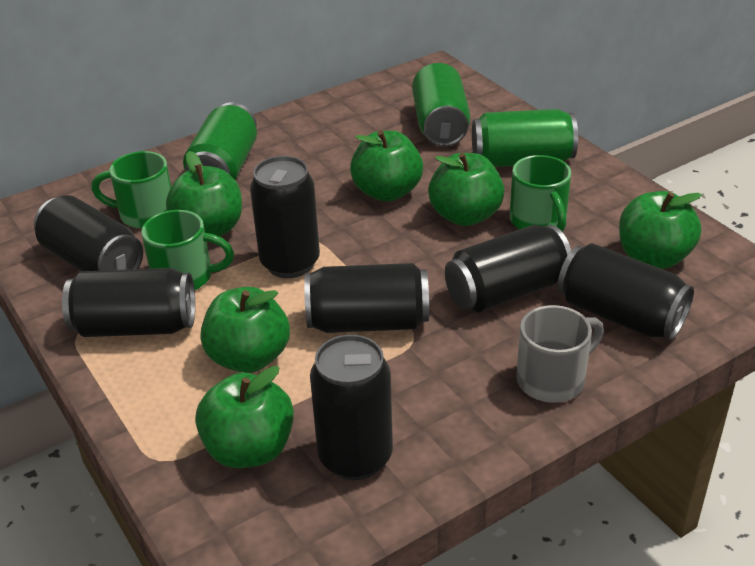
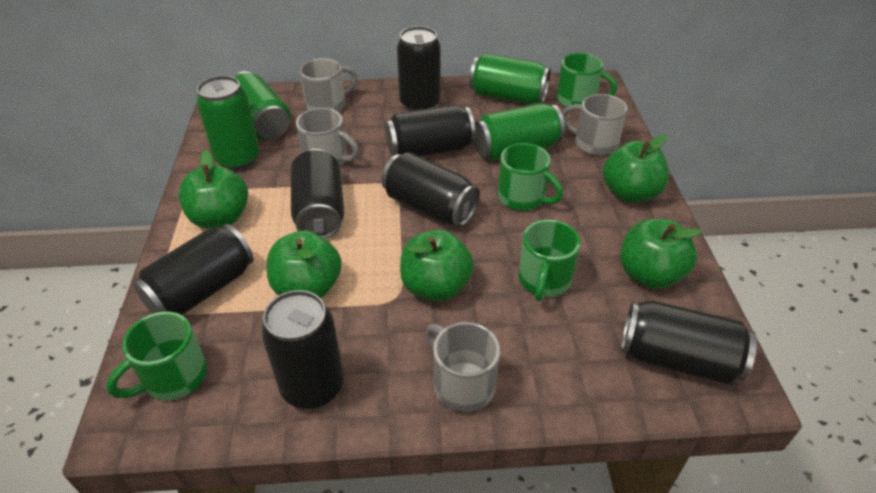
green apple: 6 -> 5
green can: 3 -> 4
green mug: 3 -> 4
grey mug: 1 -> 4

